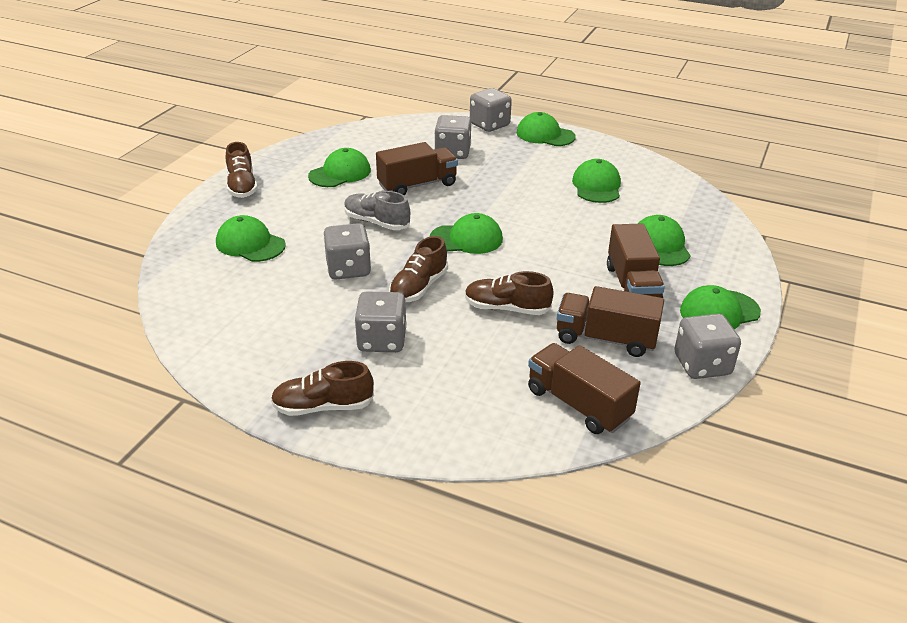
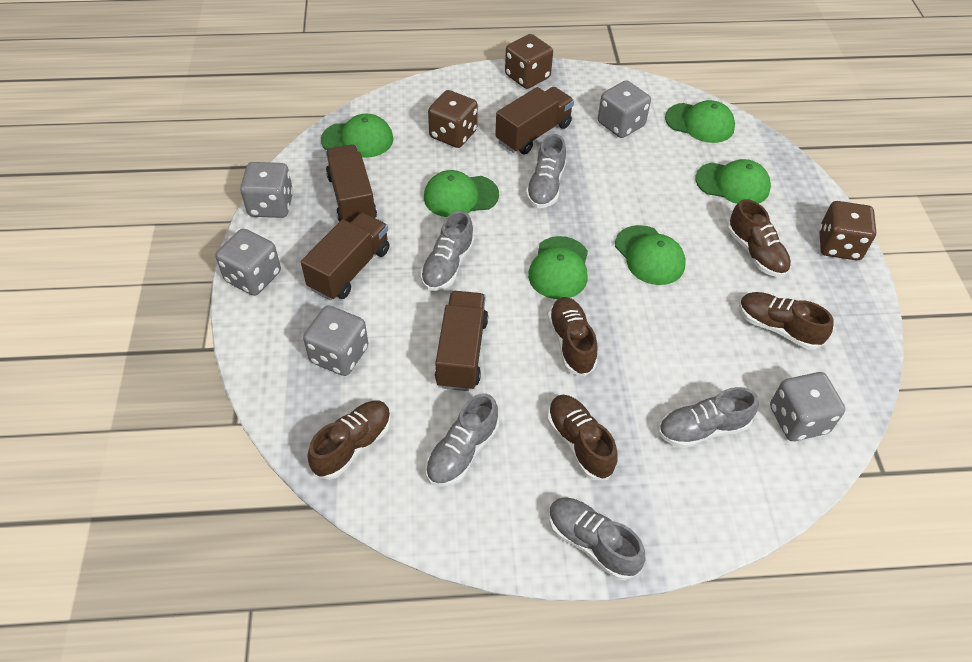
brown dice: 0 -> 3
brown shoe: 4 -> 5
green cap: 7 -> 6
grey shoe: 1 -> 5

